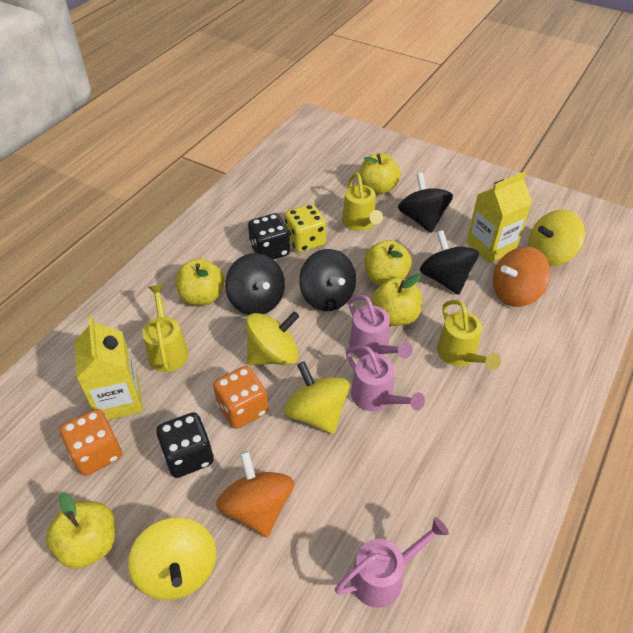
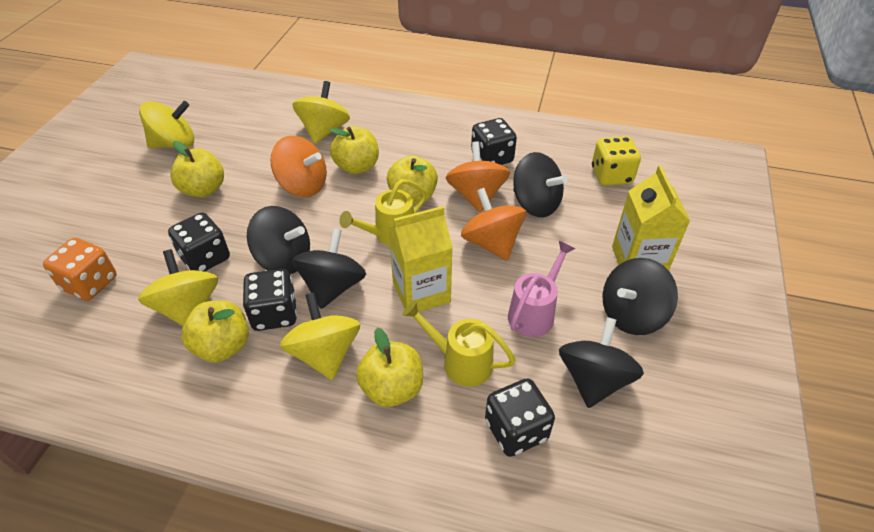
black dice: 2 -> 4
black spinning top: 4 -> 5
orange dice: 2 -> 1
orange spinning top: 2 -> 3
pink watering can: 3 -> 1
yellow watering can: 3 -> 2

